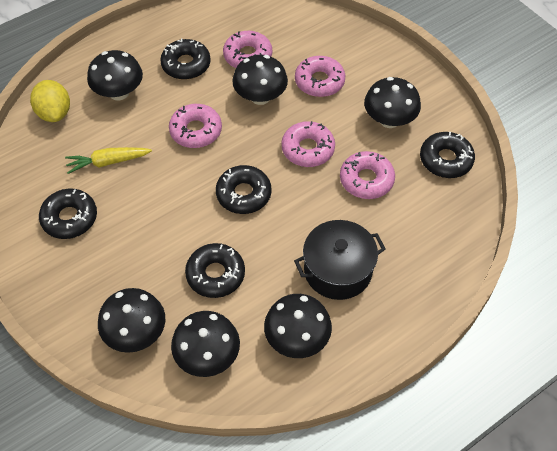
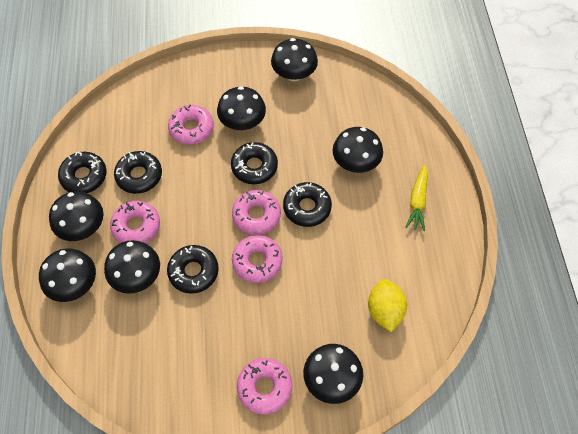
black mushroom: 6 -> 7
black pot: 1 -> 0

